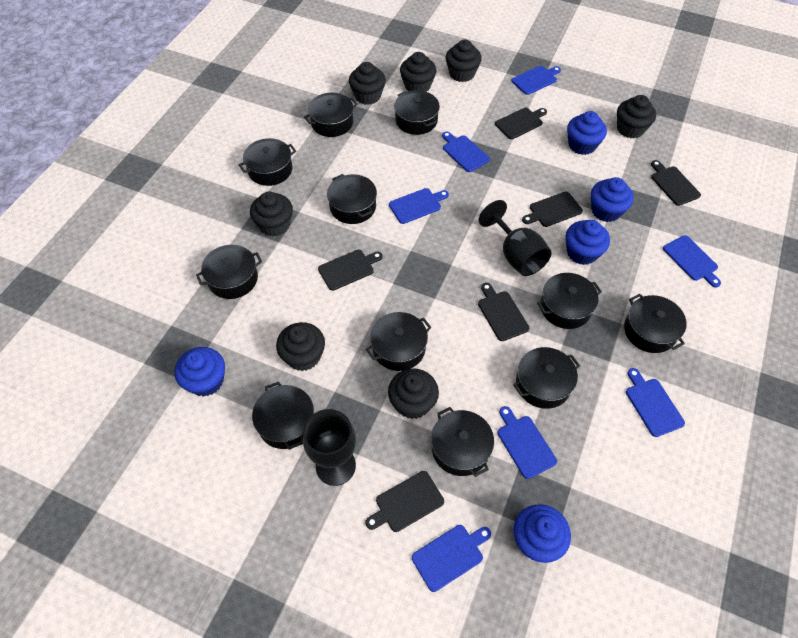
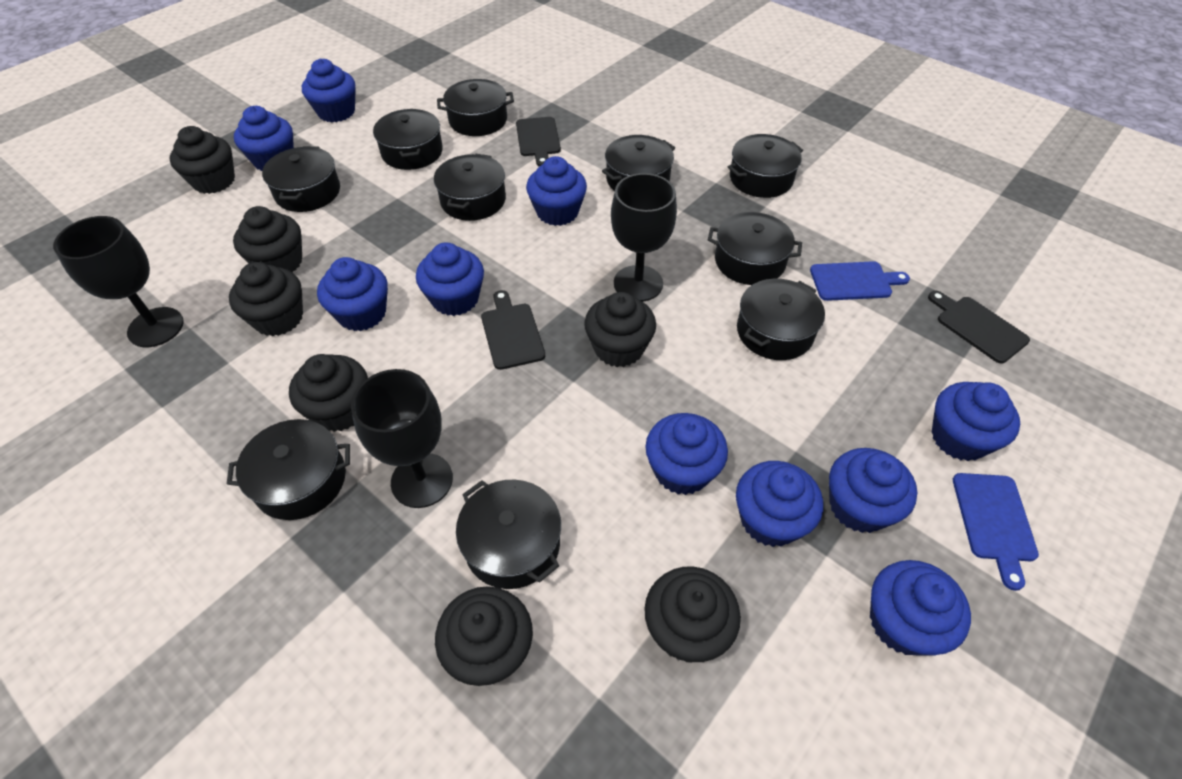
black cutting board: 6 -> 3
black goblet: 2 -> 3
black pot: 11 -> 10
blue cupcake: 5 -> 10
blue cutting board: 7 -> 2

